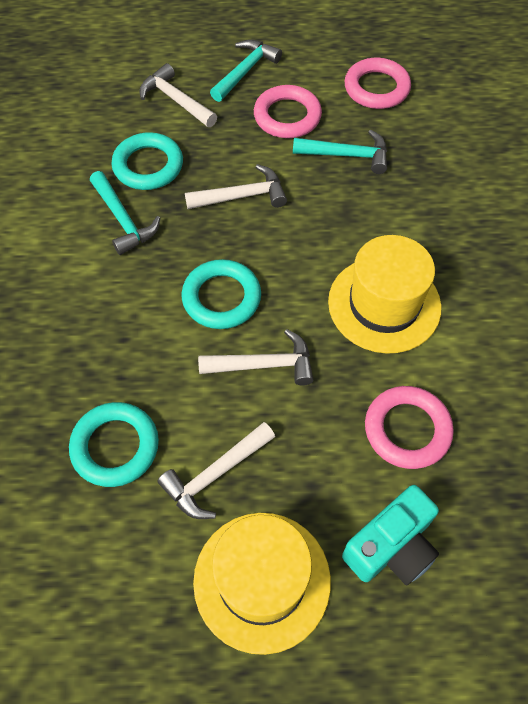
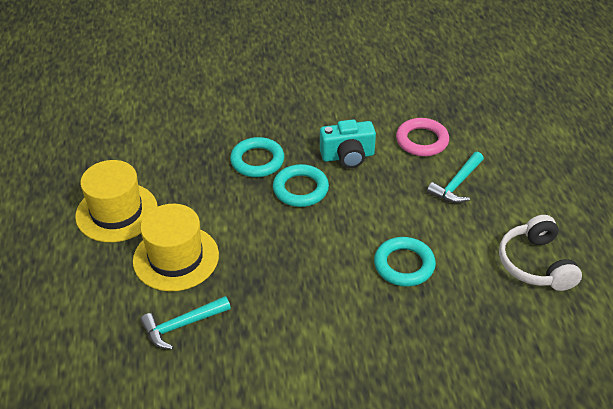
pink ring: 3 -> 1
turquoise hammer: 3 -> 2
white hammer: 4 -> 0
white headphones: 0 -> 1

